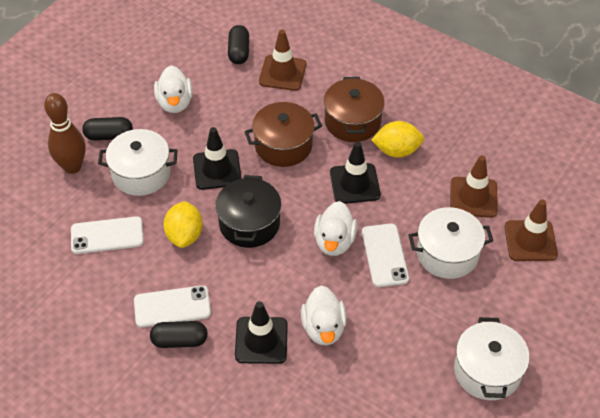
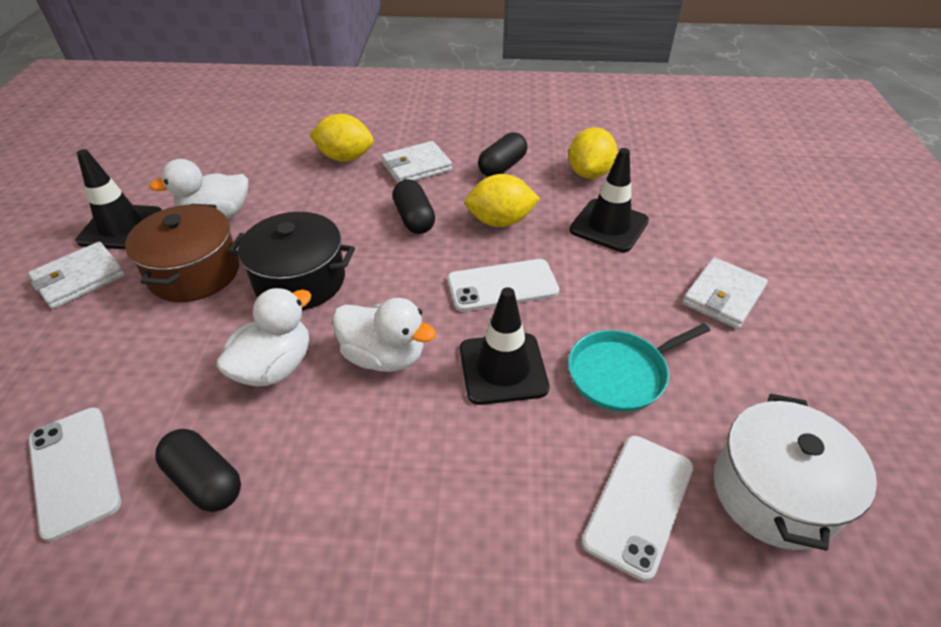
brown bowling pin: 1 -> 0
brown pot: 2 -> 1
brown traffic cone: 3 -> 0
turquoise pan: 0 -> 1
white pot: 3 -> 1
white wallet: 0 -> 3
yellow lemon: 2 -> 3

